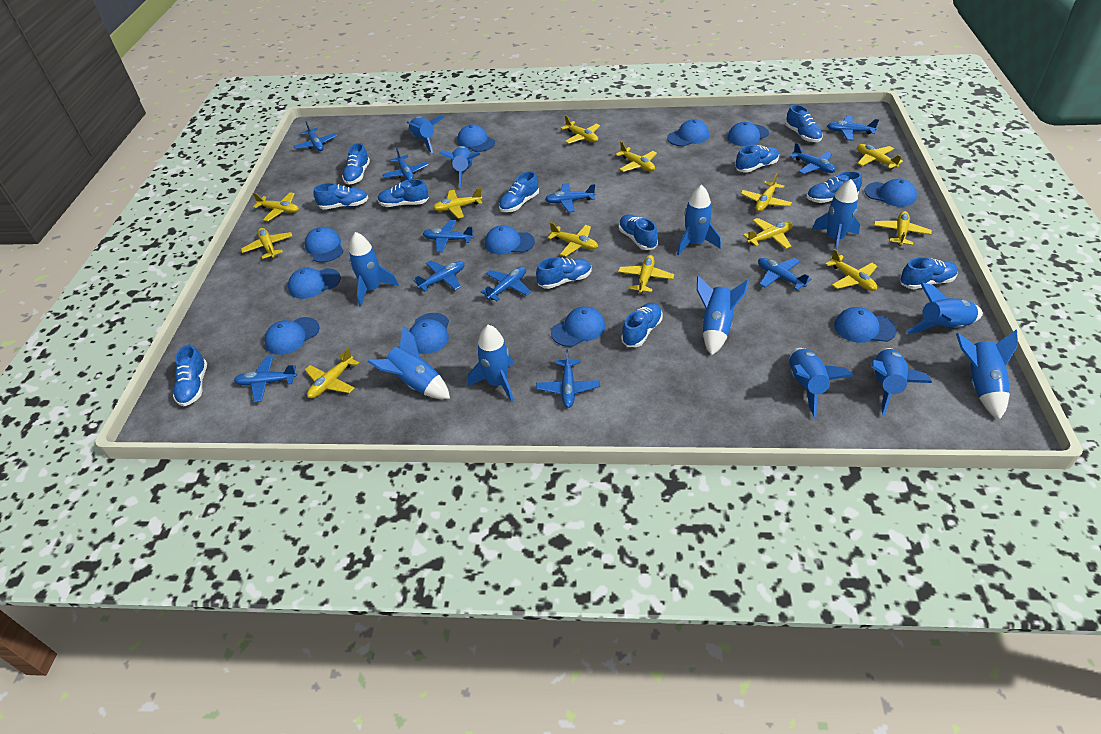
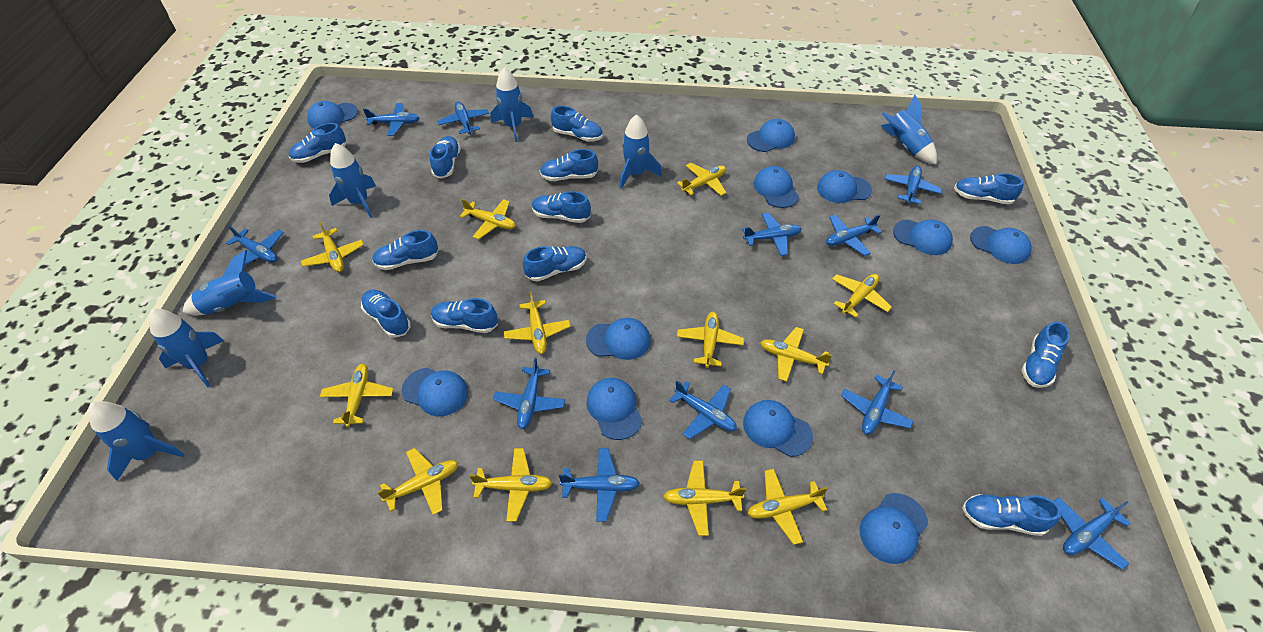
blue rocket: 12 -> 7
yellow plane: 13 -> 12

